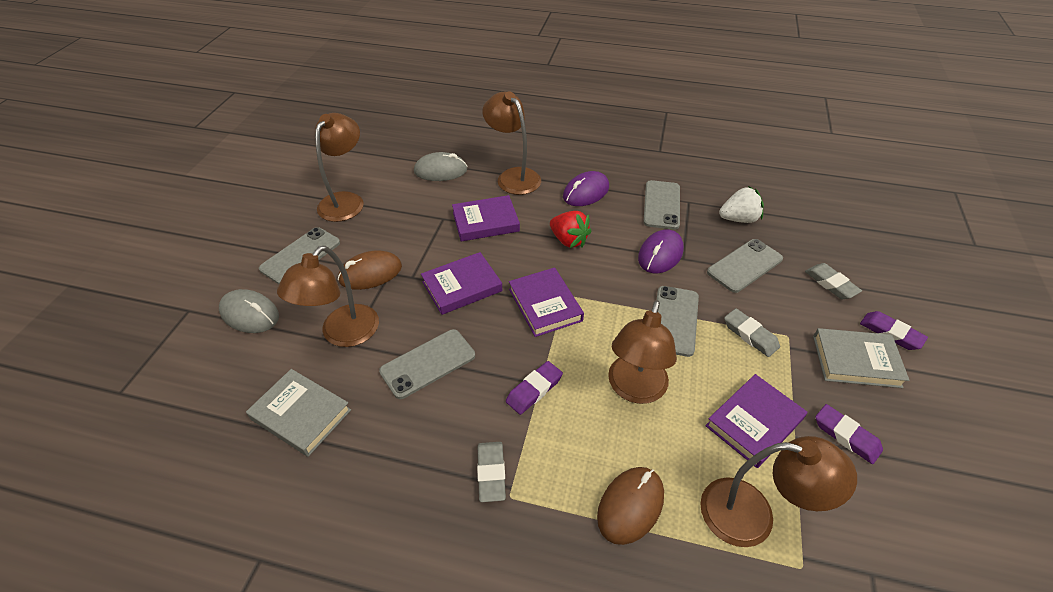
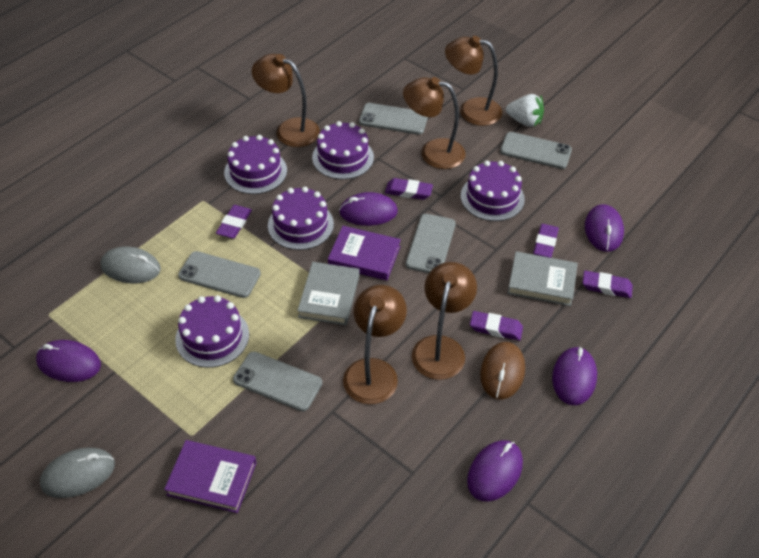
brown mouse: 2 -> 1
grey eraser: 3 -> 0
purple book: 4 -> 2
purple cake: 0 -> 5
purple eraser: 3 -> 5
purple mouse: 2 -> 5
red strawberry: 1 -> 0

